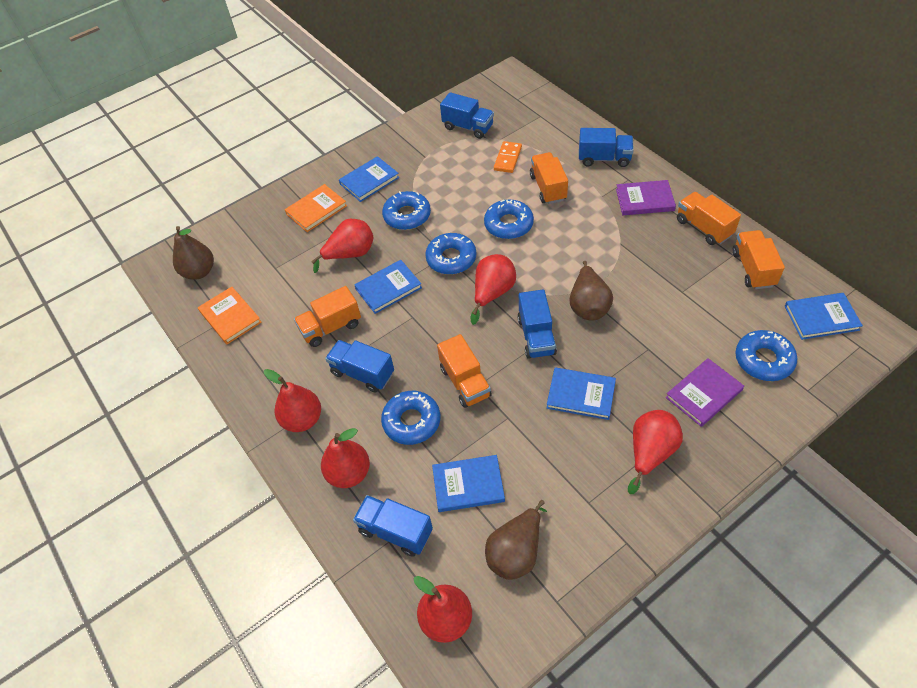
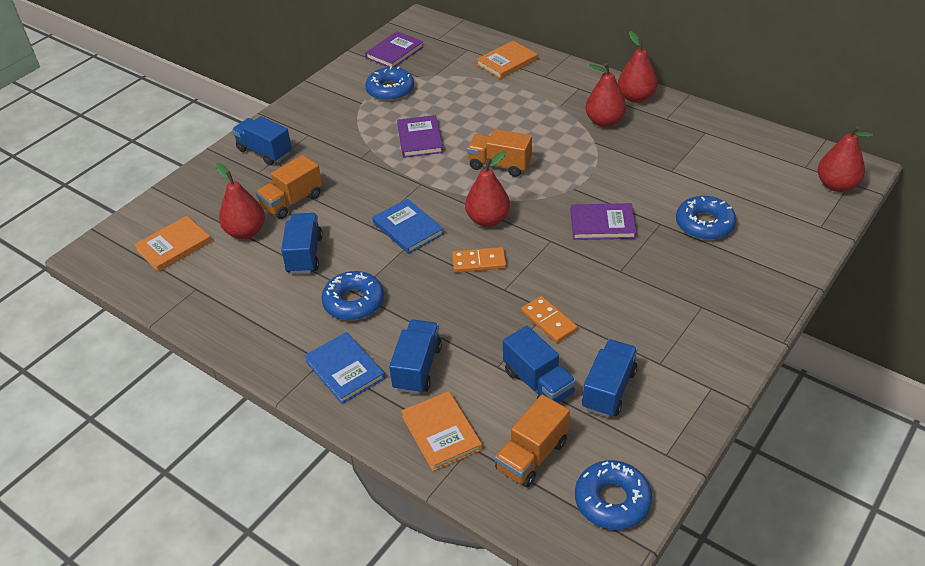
blue book: 5 -> 2
blue donut: 5 -> 4
brown pear: 3 -> 0
orange book: 2 -> 3
orange domino: 1 -> 2
orange truck: 5 -> 3
purple book: 2 -> 3
red pear: 6 -> 5

